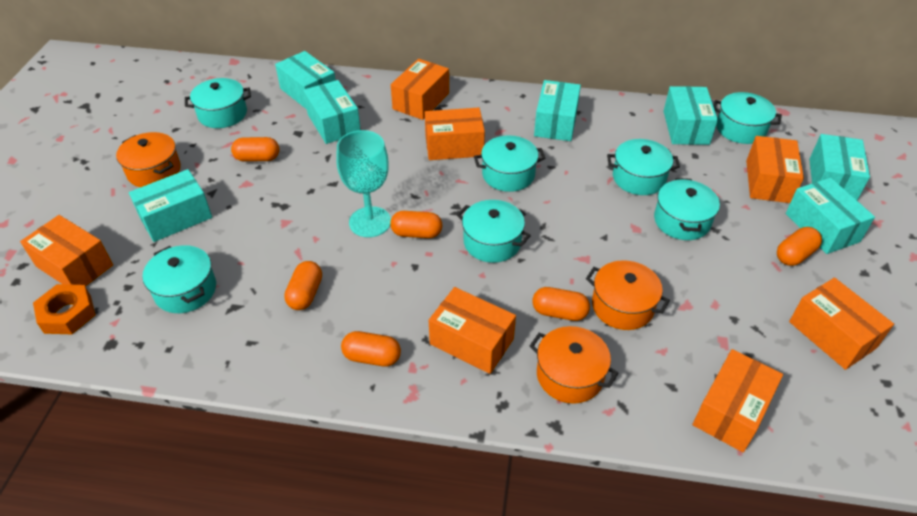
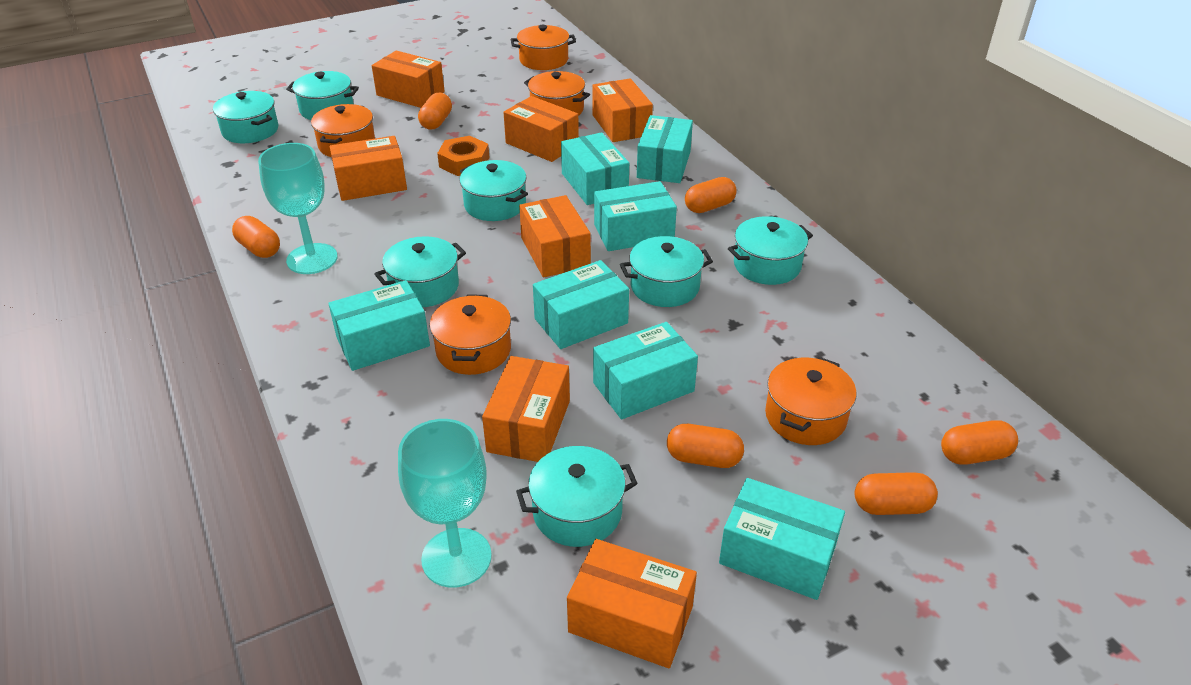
orange pot: 3 -> 5
turquoise goblet: 1 -> 2

